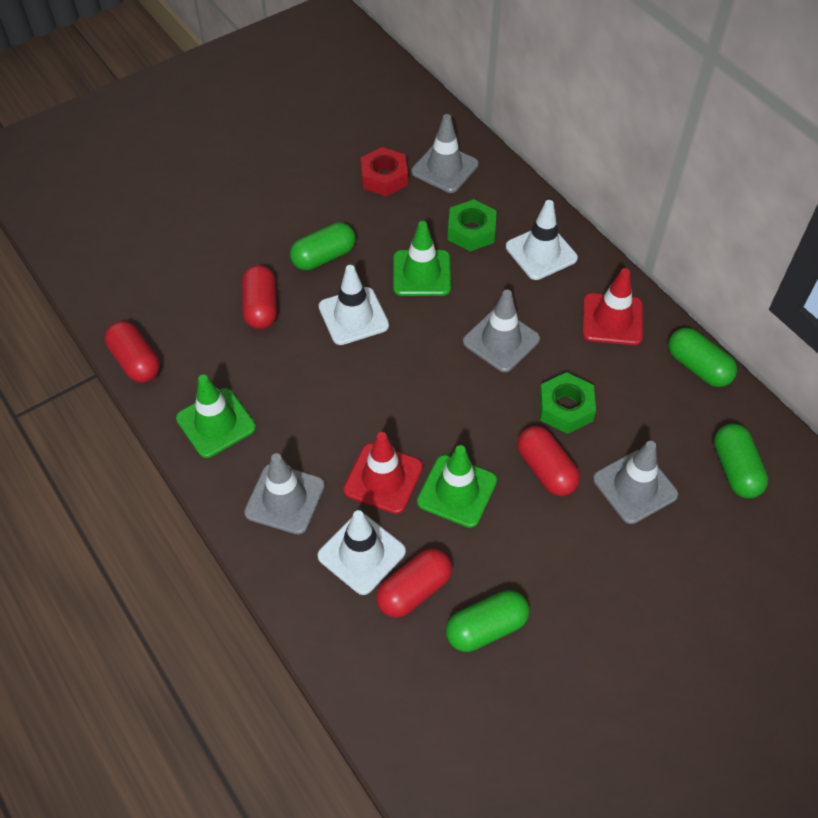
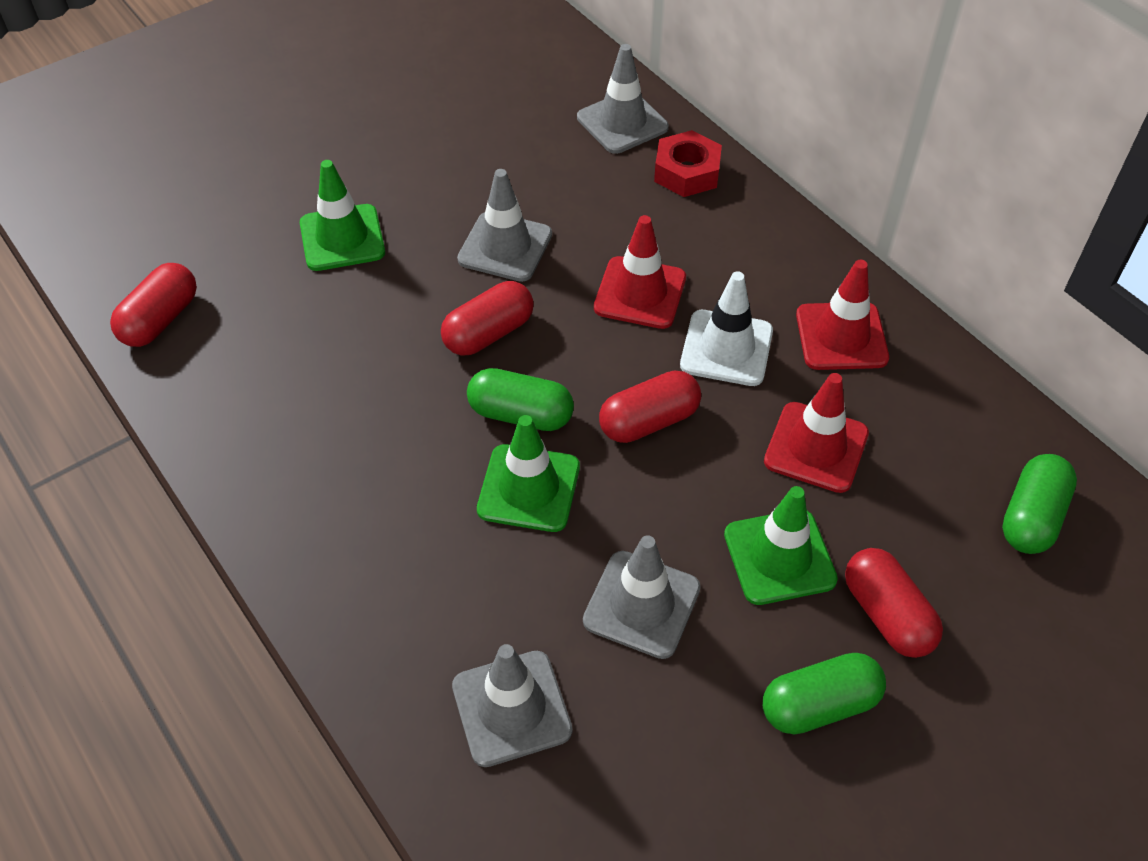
green capsule: 4 -> 3
green nut: 2 -> 0
red traffic cone: 2 -> 3
white traffic cone: 3 -> 1

